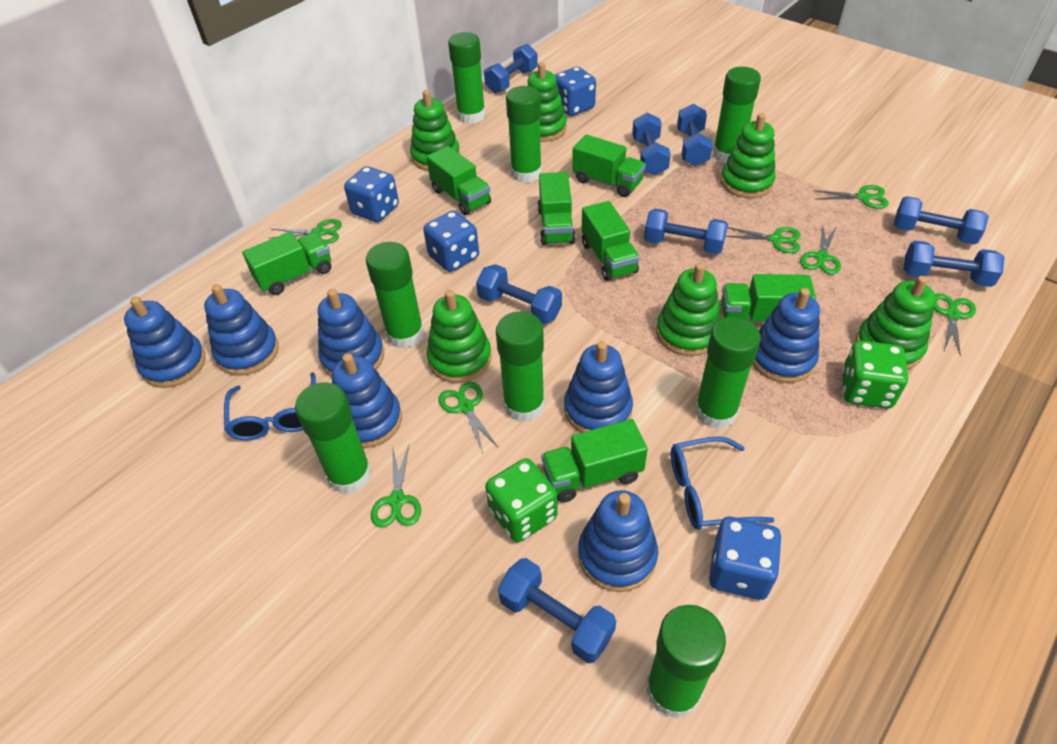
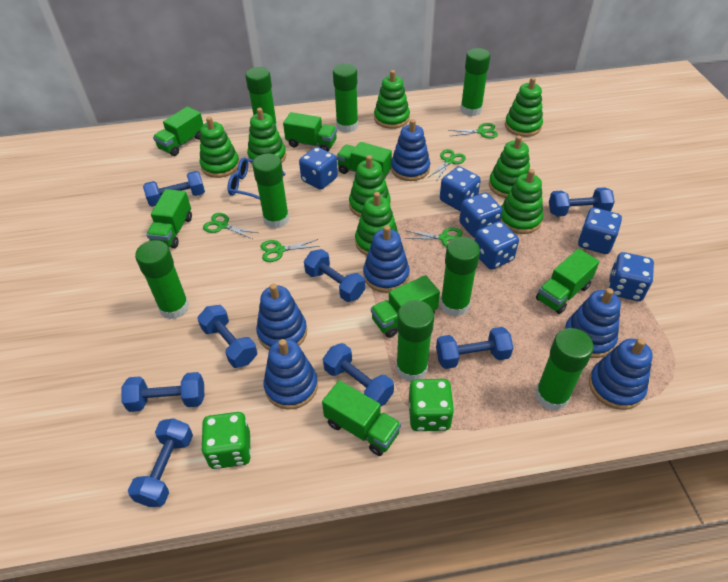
blue dice: 4 -> 6
blue glasses: 2 -> 1
blue stacking toy: 7 -> 6
green scissors: 7 -> 5
green stacking toy: 6 -> 8

